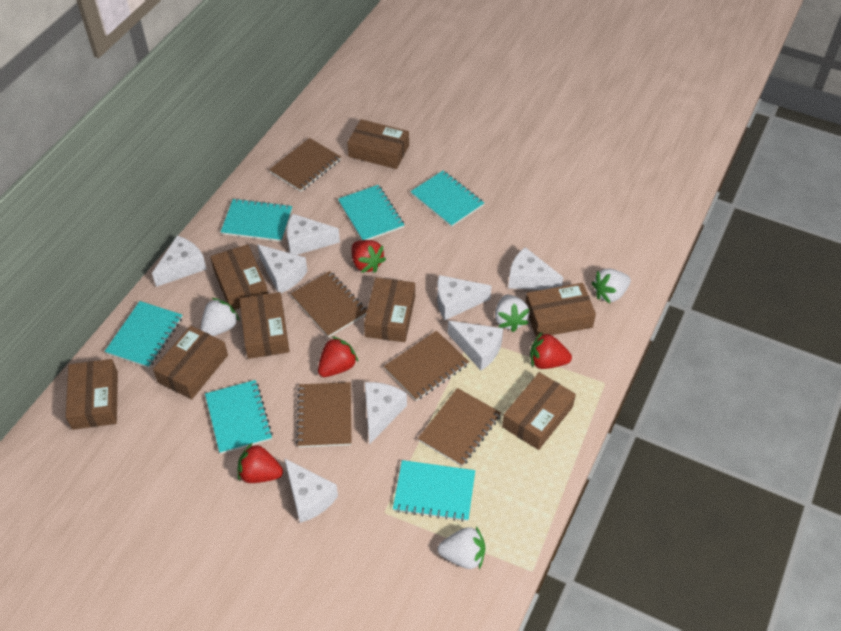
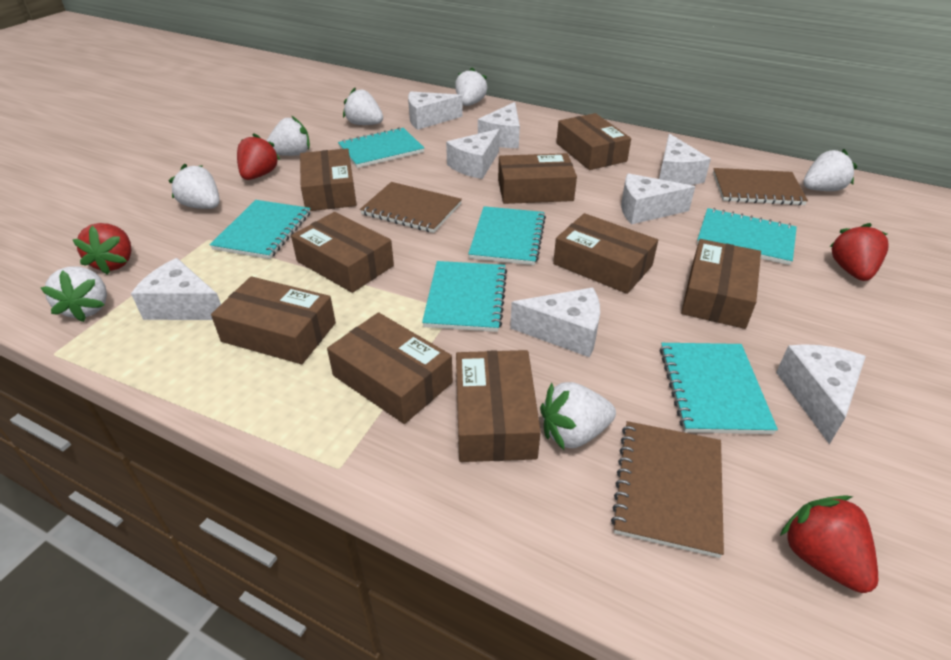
brown box: 8 -> 9
brown notebook: 5 -> 3
white strawberry: 4 -> 7

